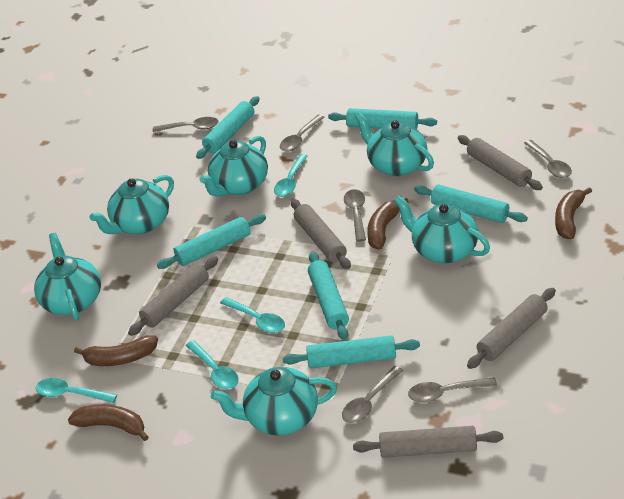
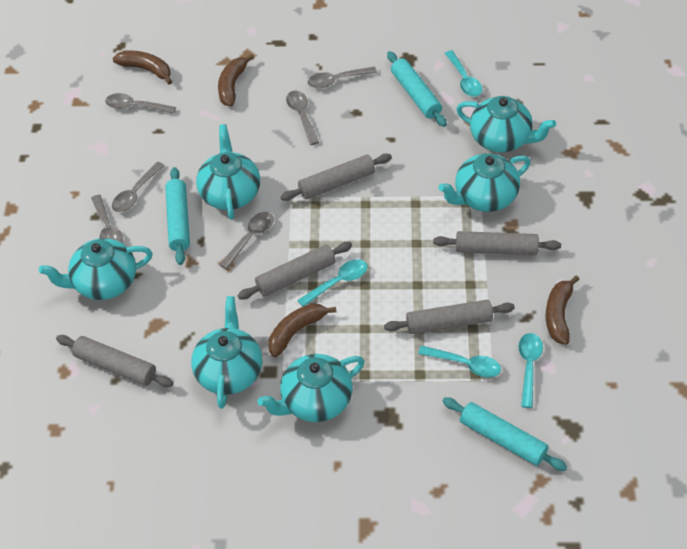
turquoise rolling pin: 6 -> 3

